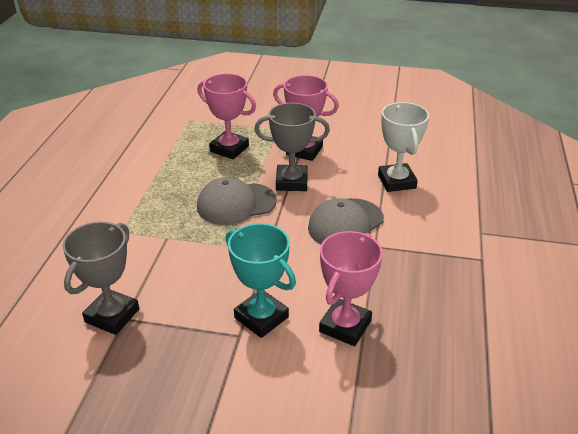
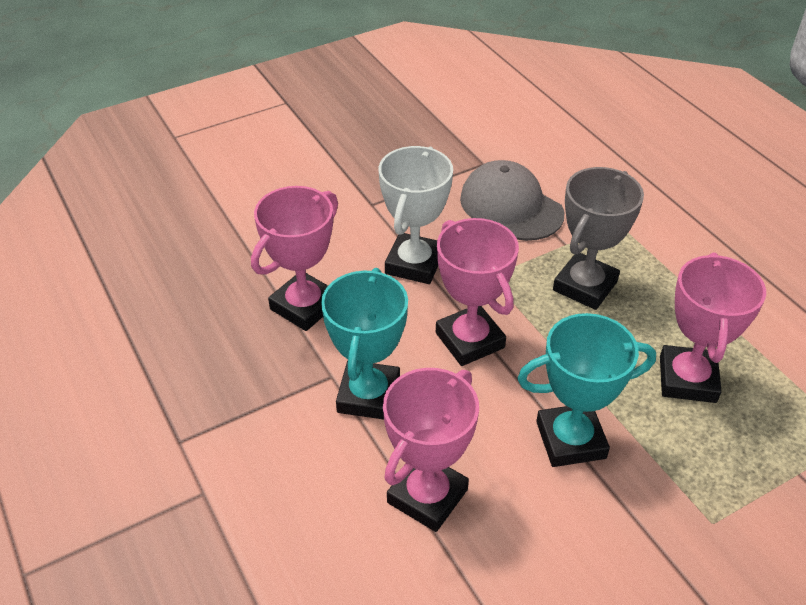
grey cap: 2 -> 1
grey trophy: 2 -> 1
pink trophy: 3 -> 4
turquoise trophy: 1 -> 2

